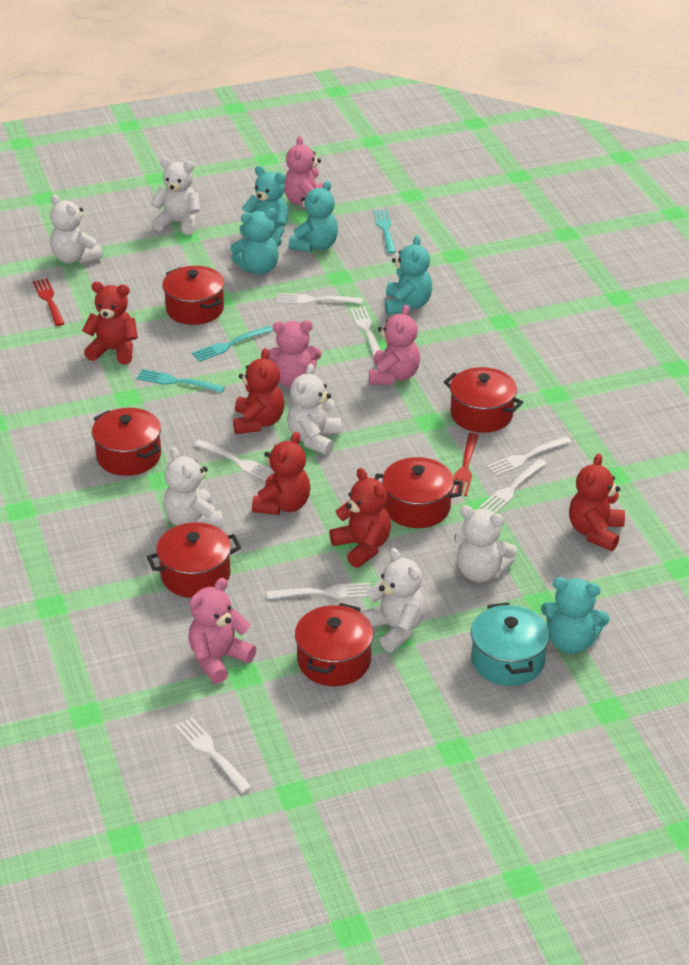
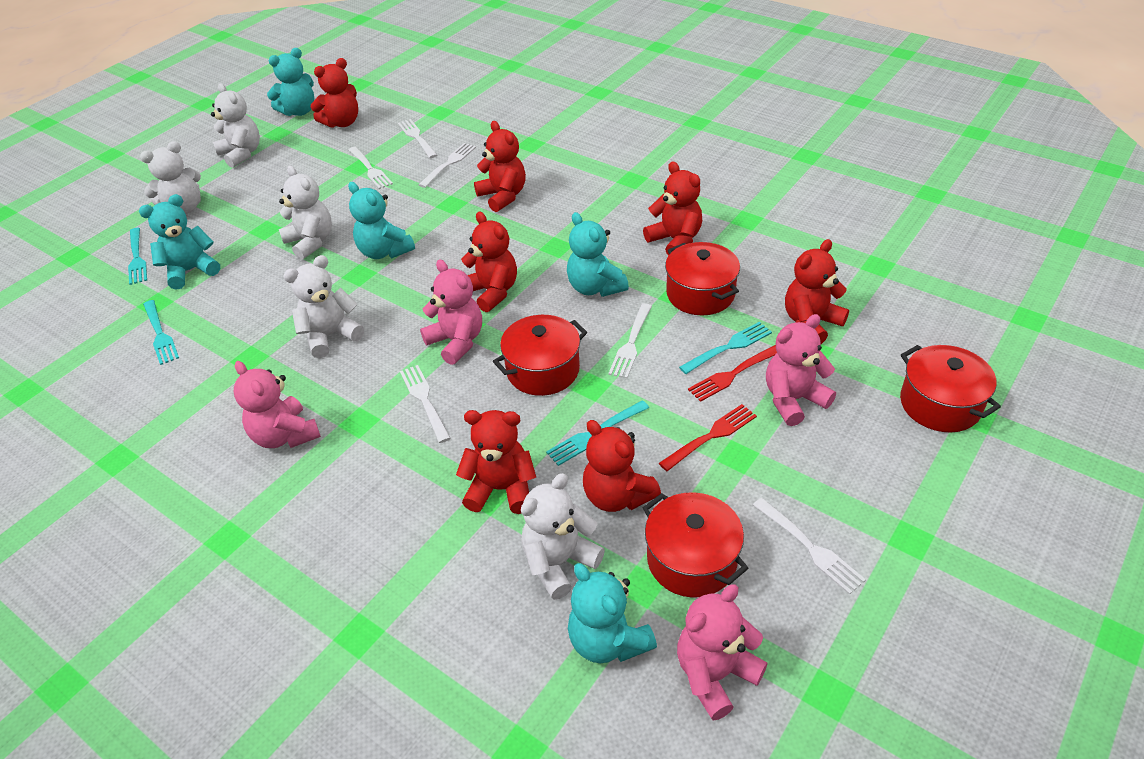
red pot: 6 -> 4
red teddy bear: 5 -> 7
turquoise fork: 3 -> 4
turquoise pot: 1 -> 0
white fork: 7 -> 6
white teddy bear: 6 -> 5

